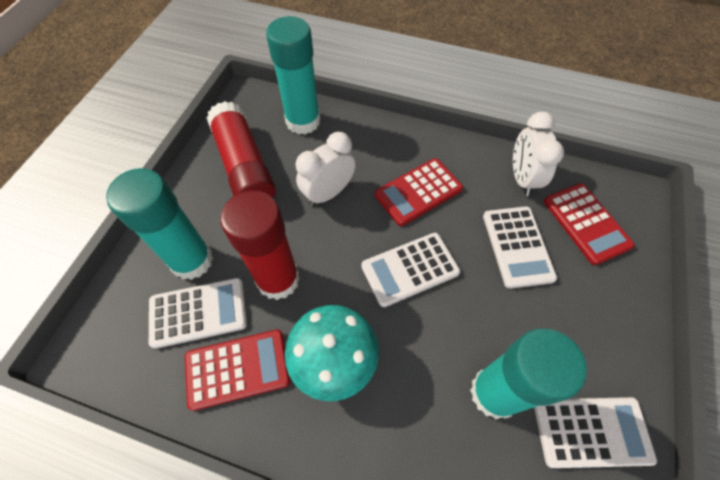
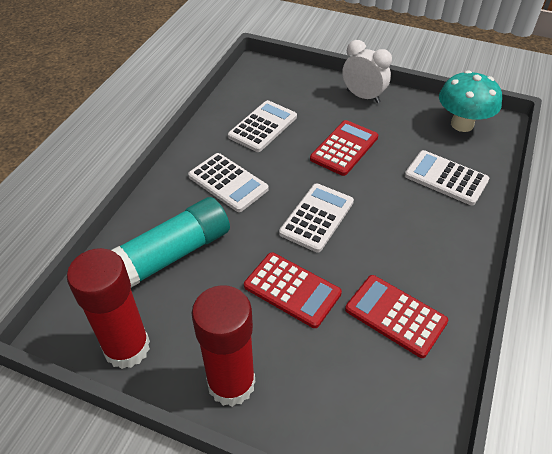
turquoise glue stick: 3 -> 1
white clock: 2 -> 1

